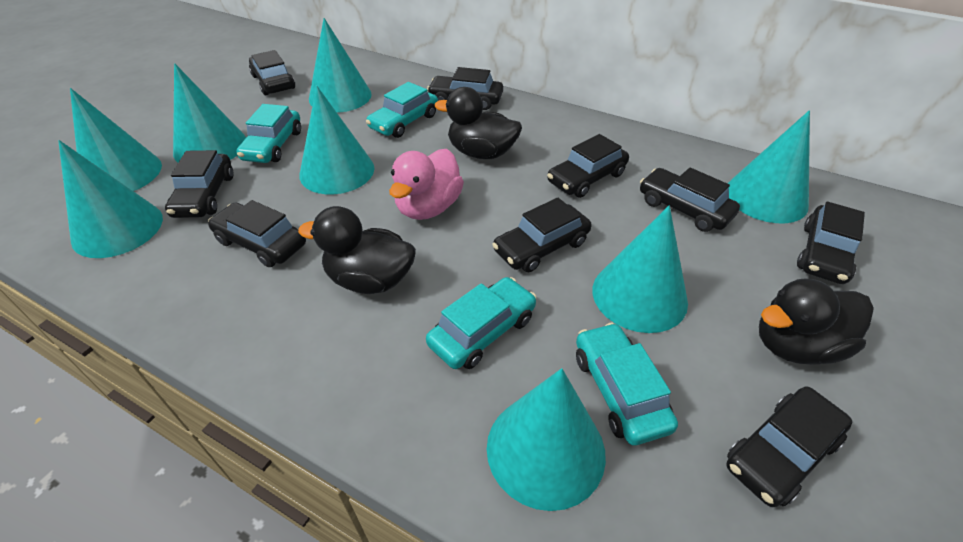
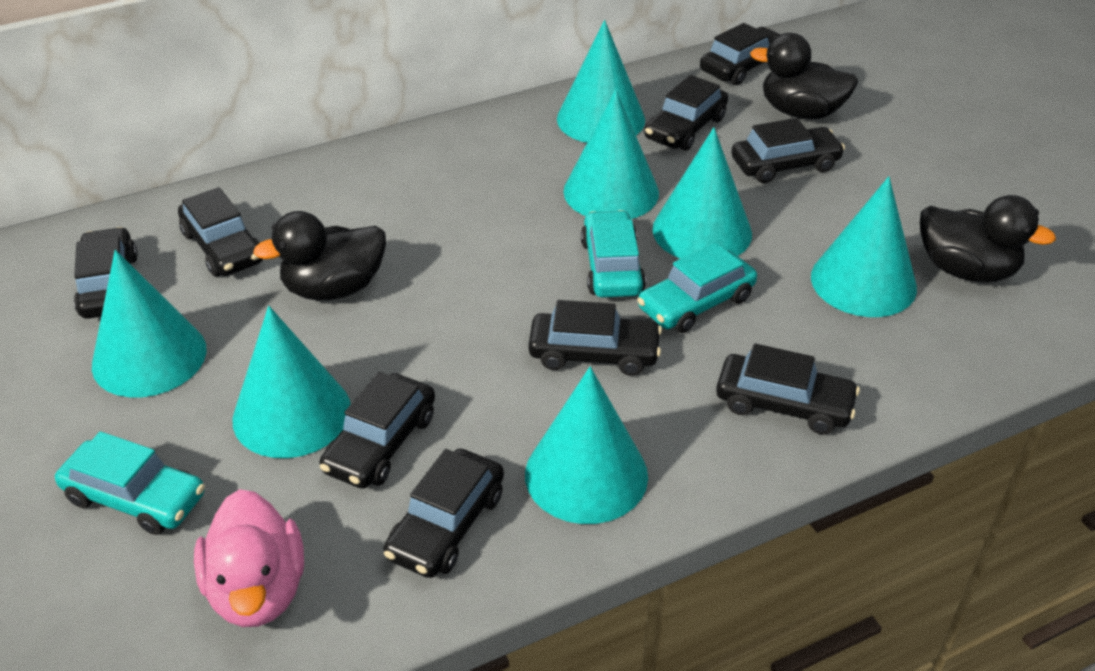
turquoise car: 4 -> 3
turquoise cone: 8 -> 7

